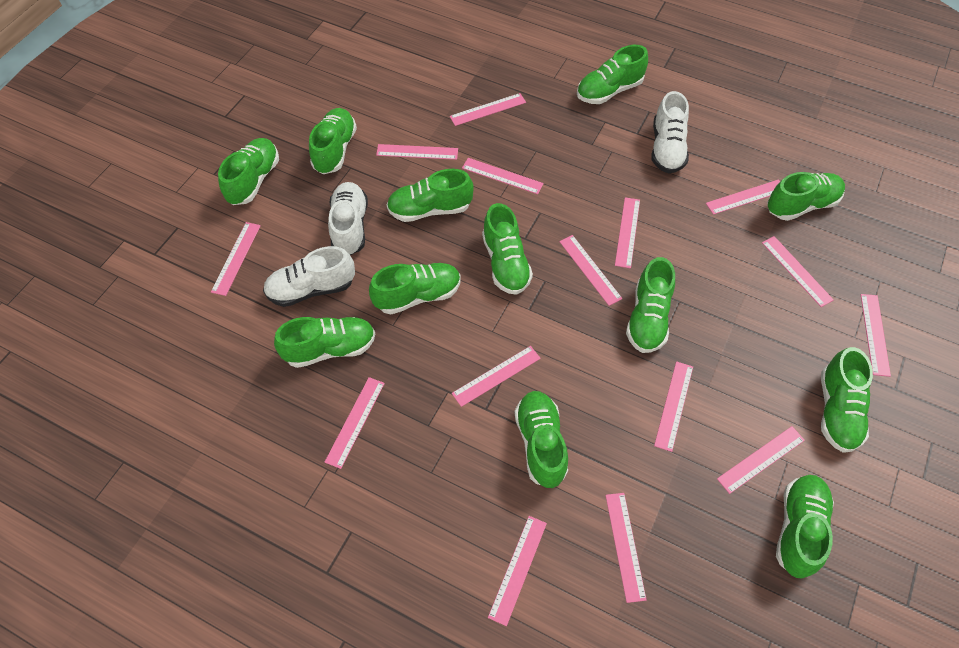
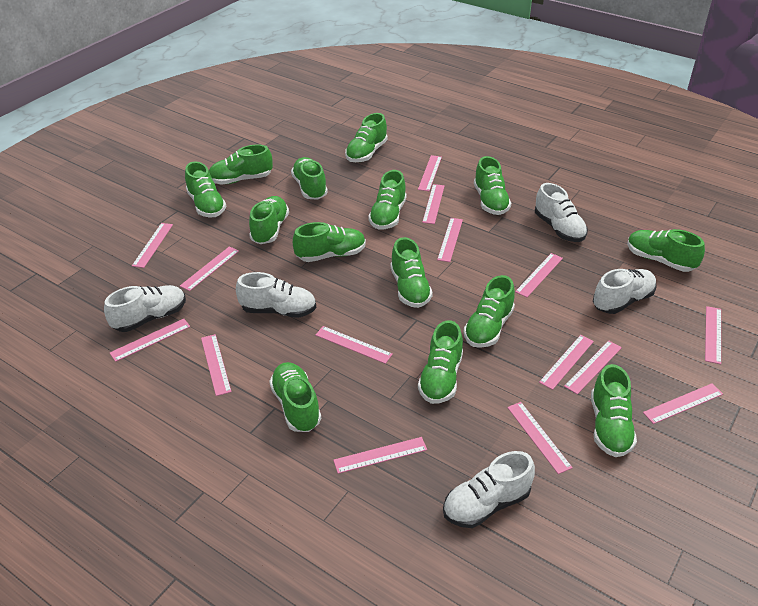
green shoe: 12 -> 14
white shoe: 3 -> 5

